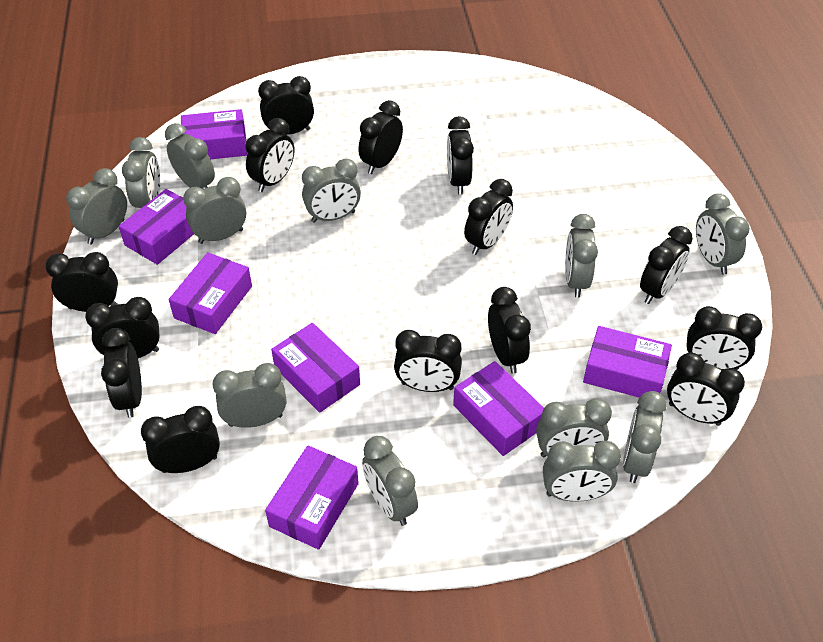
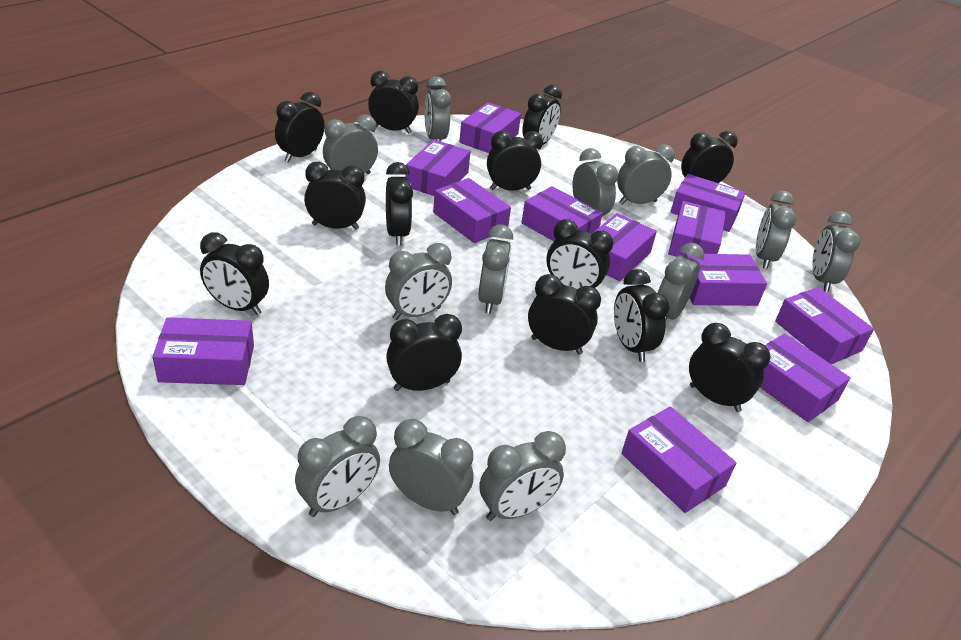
black clock: 14 -> 13
purple box: 7 -> 12

